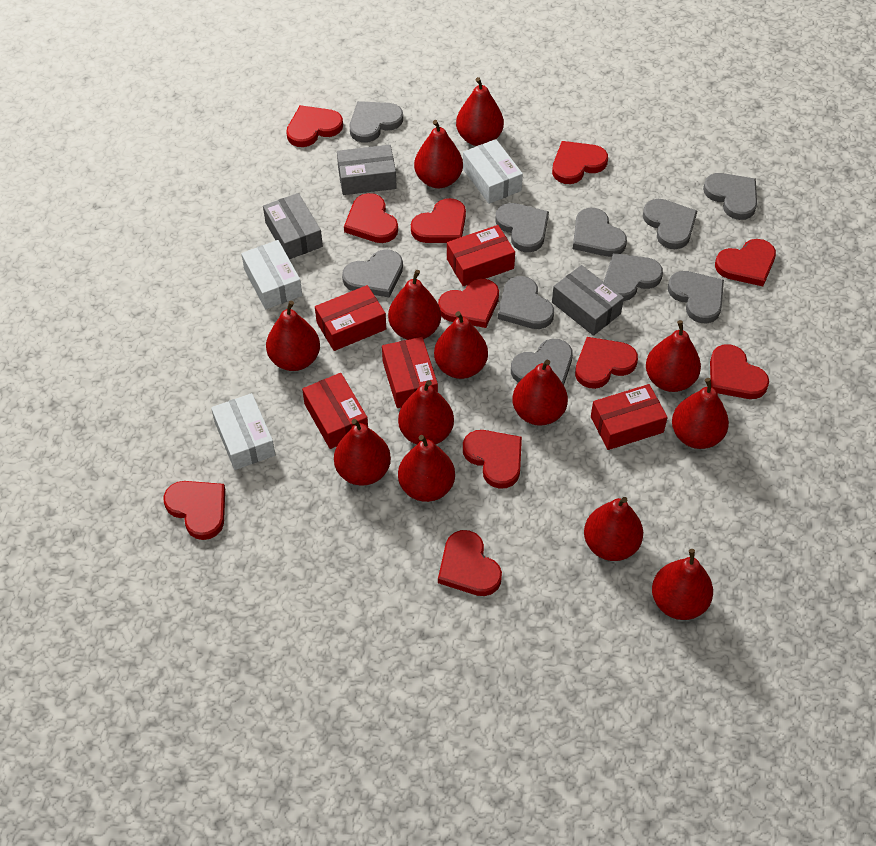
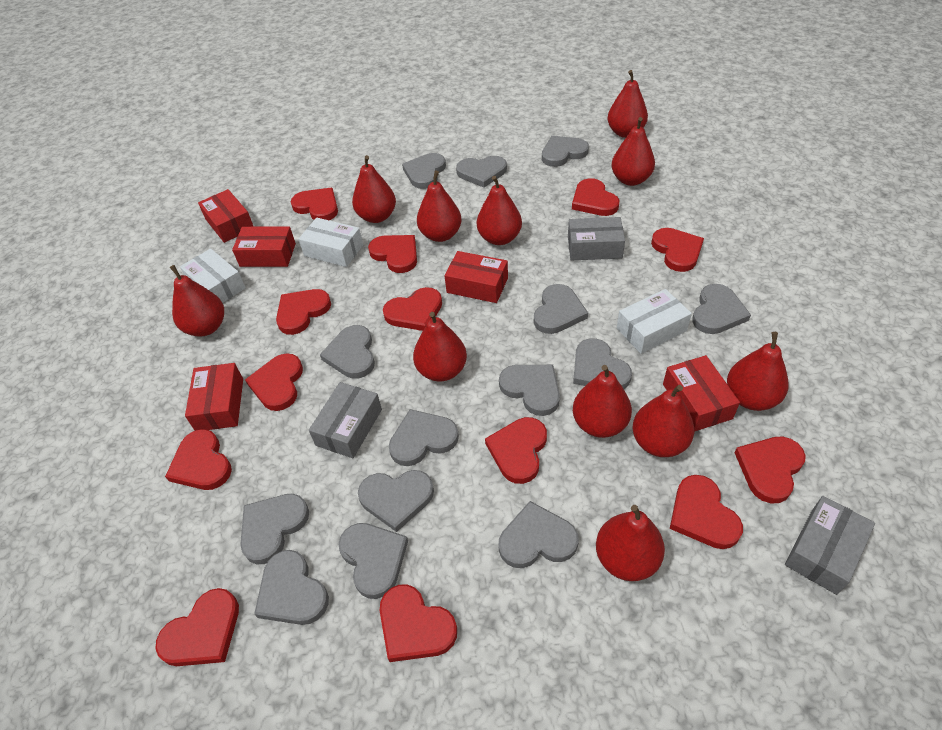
grey heart: 10 -> 14
red heart: 11 -> 13
red pear: 13 -> 11

